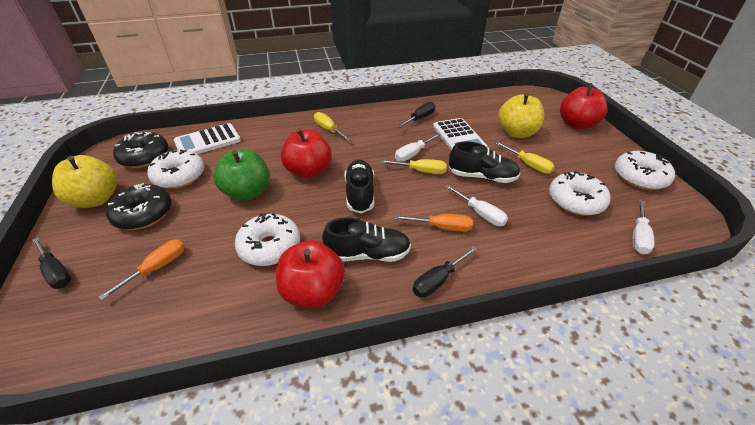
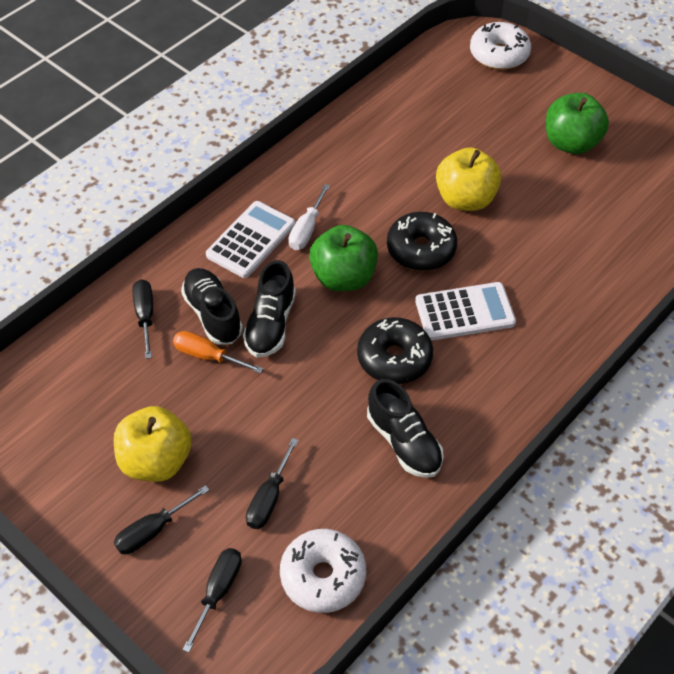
black screwdriver: 3 -> 4
green apple: 1 -> 2
orange screwdriver: 2 -> 1
red apple: 3 -> 0
white donut: 4 -> 2
white screwdriver: 3 -> 1
yellow screwdriver: 3 -> 0

